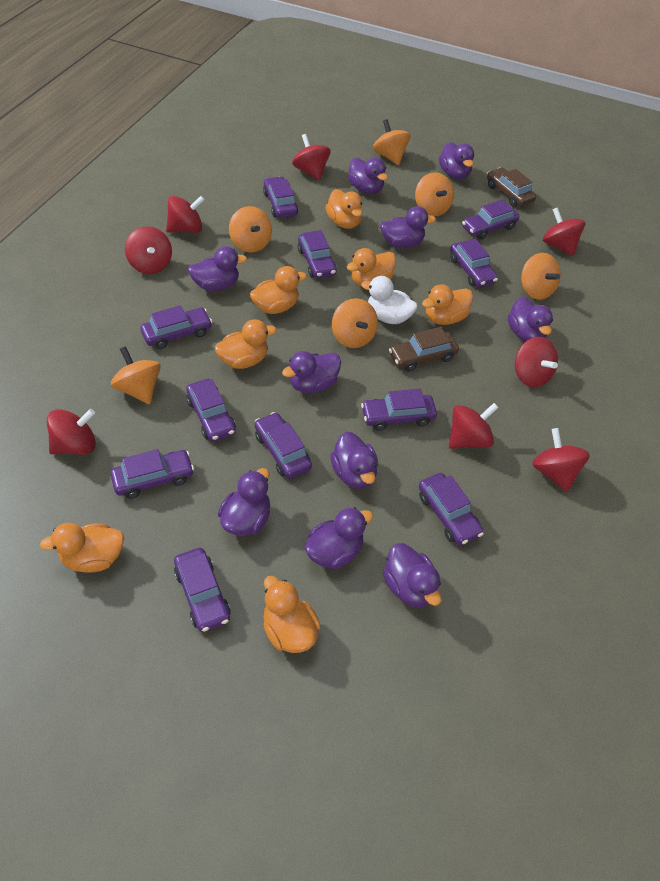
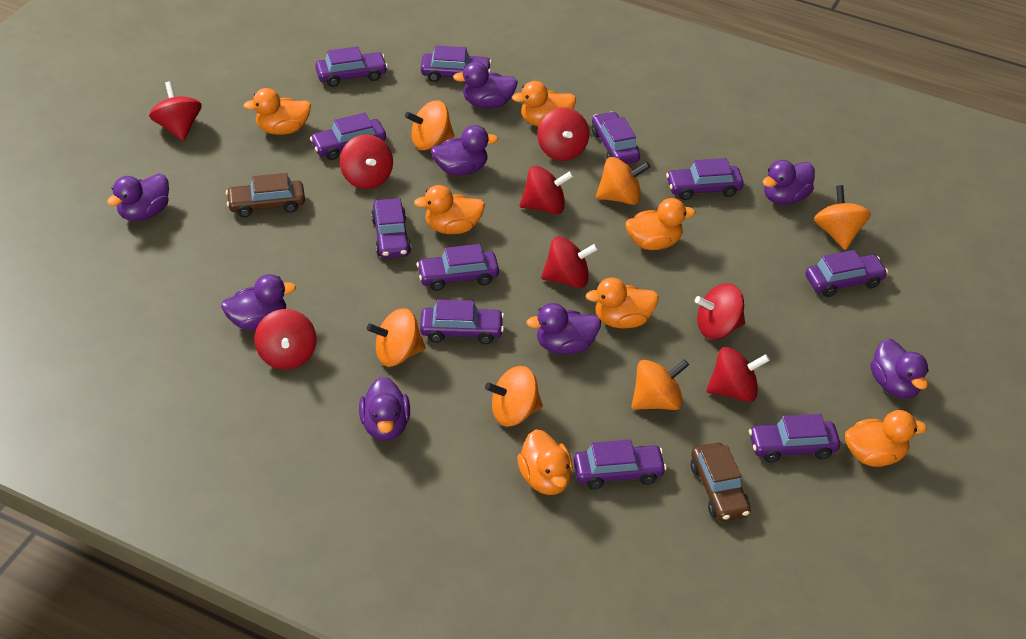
purple duck: 10 -> 8
white duck: 1 -> 0

